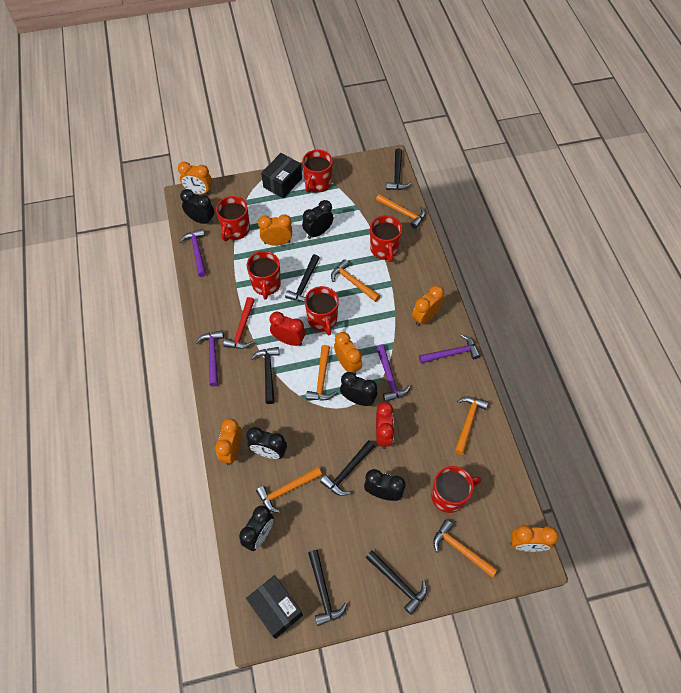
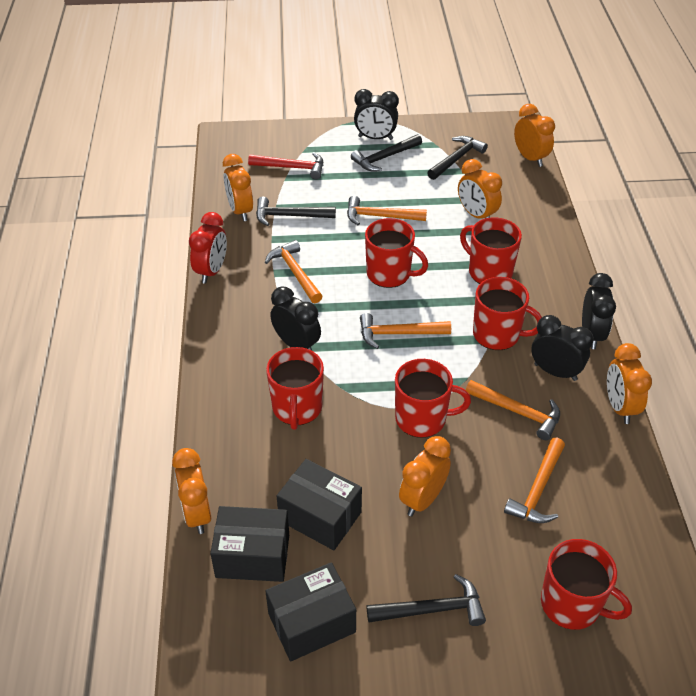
black box: 2 -> 3
black clock: 6 -> 4
black hammer: 6 -> 4
orange hammer: 6 -> 5
purple hammer: 4 -> 0
red clock: 2 -> 1

